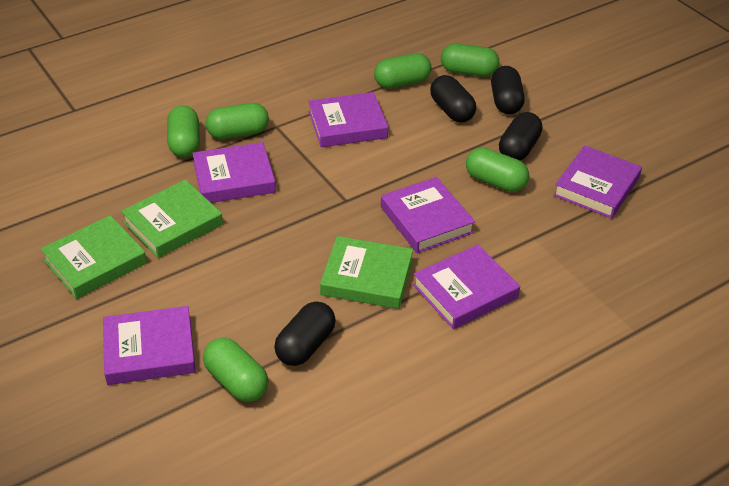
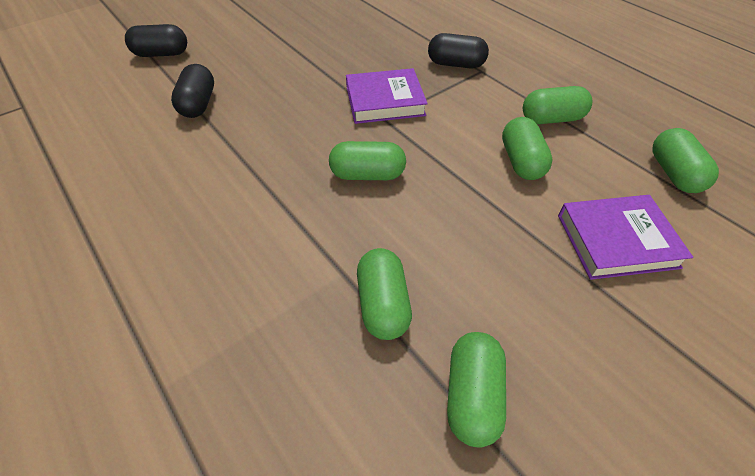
black capsule: 4 -> 3
green book: 3 -> 0
purple book: 6 -> 2

